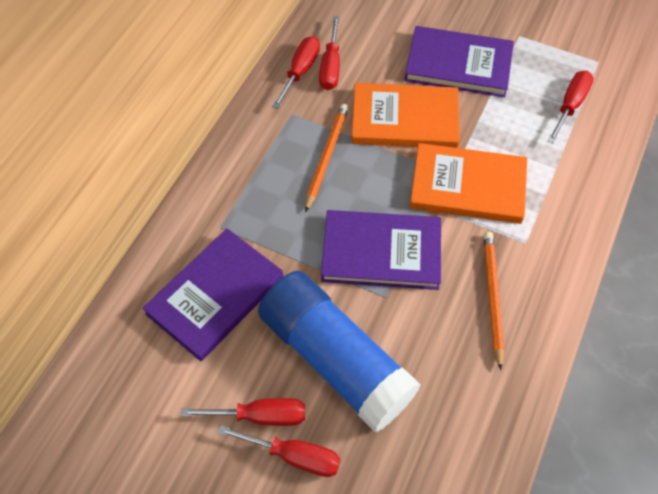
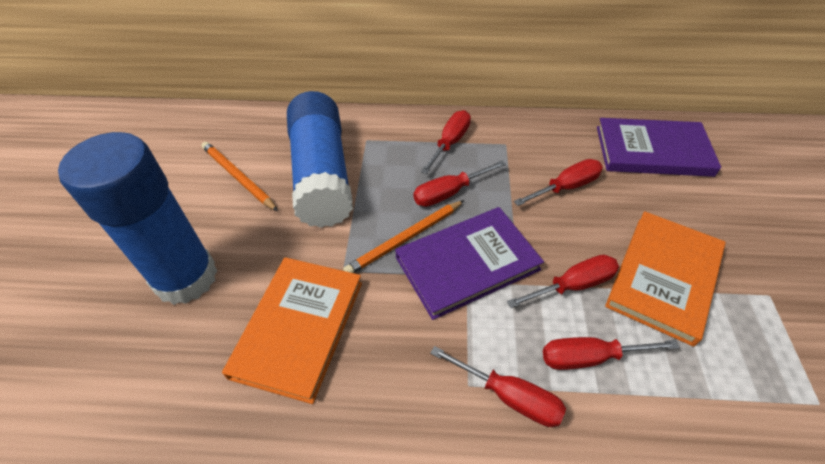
blue glue stick: 1 -> 2
purple book: 3 -> 2
red screwdriver: 5 -> 6

